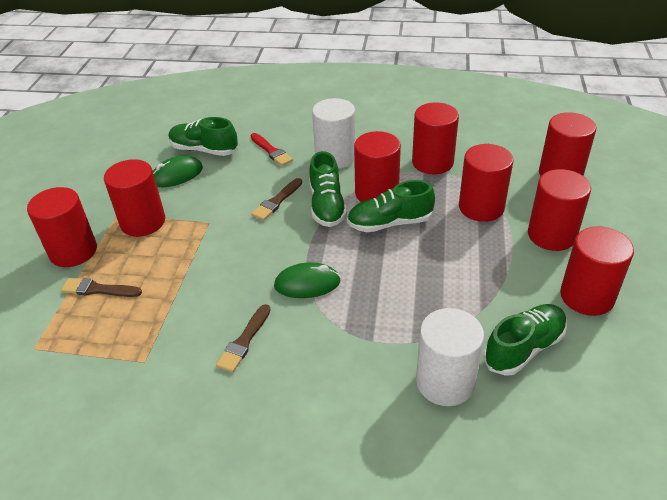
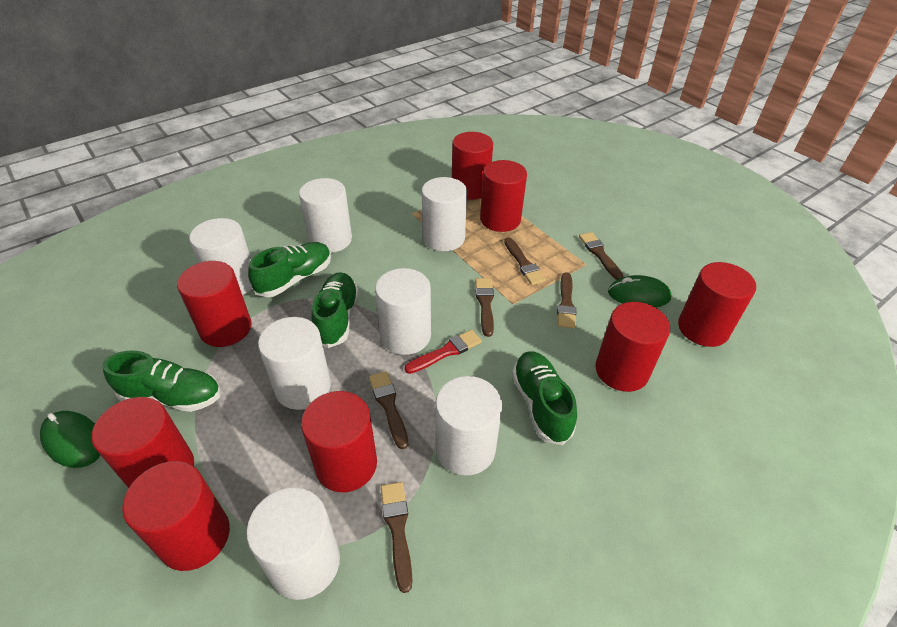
brown brush: 3 -> 6
white cylinder: 2 -> 7

